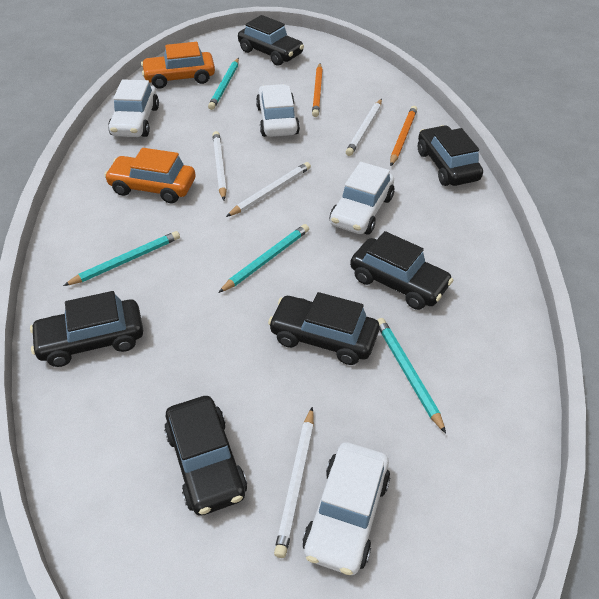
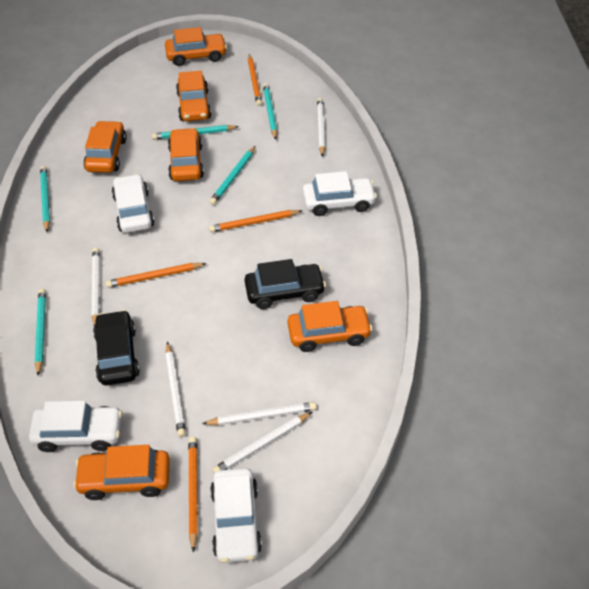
black car: 6 -> 2
orange car: 2 -> 6
orange pencil: 2 -> 4
turquoise pencil: 4 -> 5
white pencil: 4 -> 5

